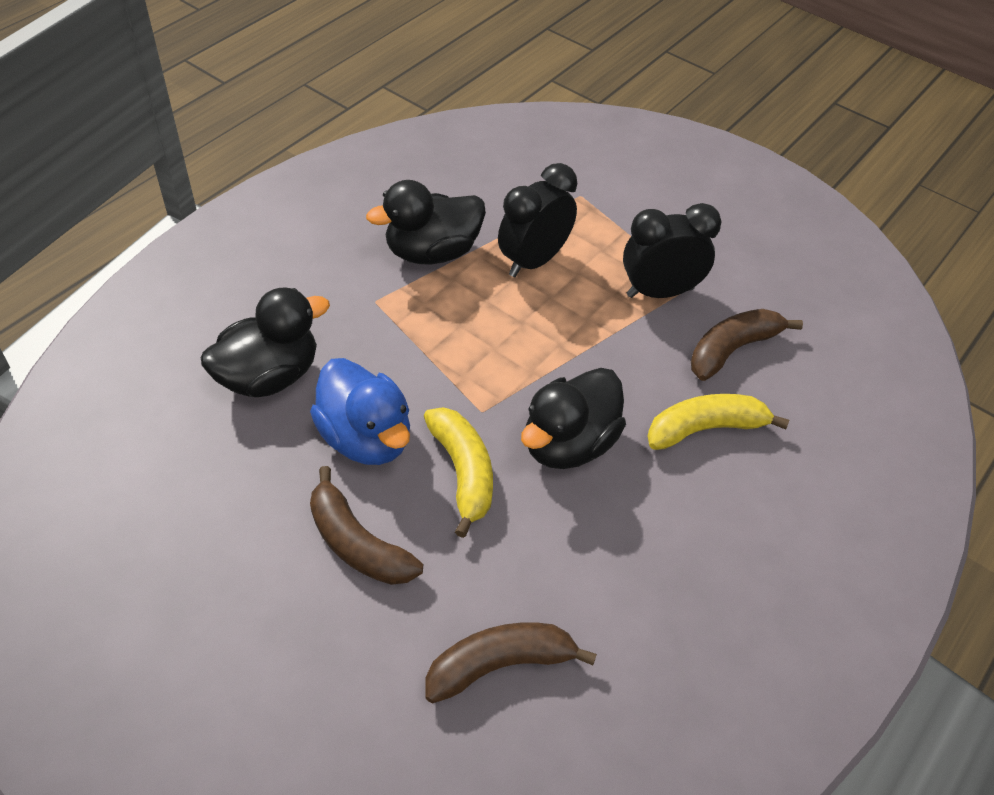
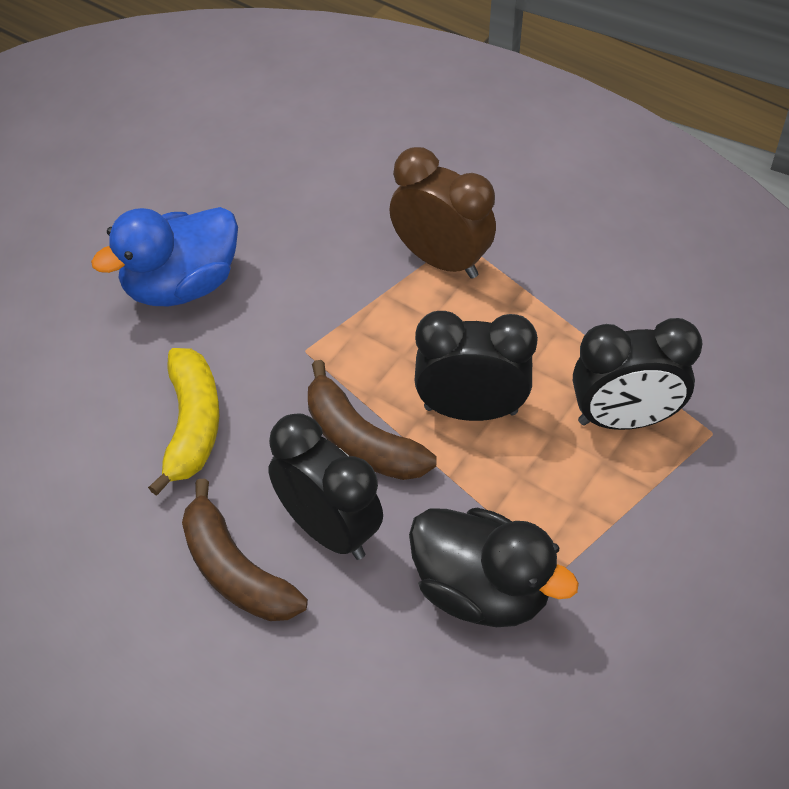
black clock: 2 -> 3
black duck: 3 -> 1
brown banana: 3 -> 2
brown clock: 0 -> 1
yellow banana: 2 -> 1

